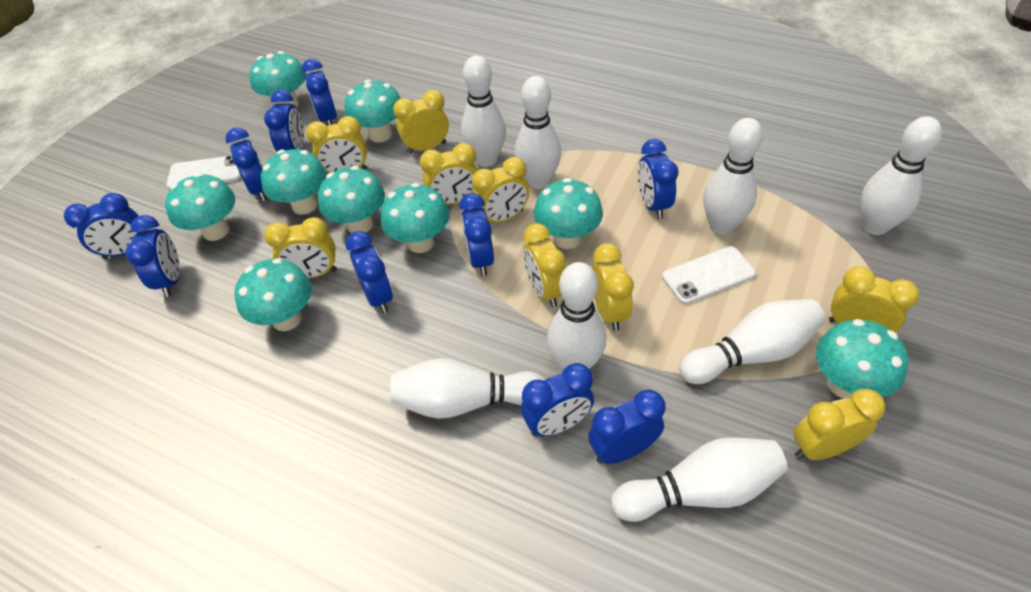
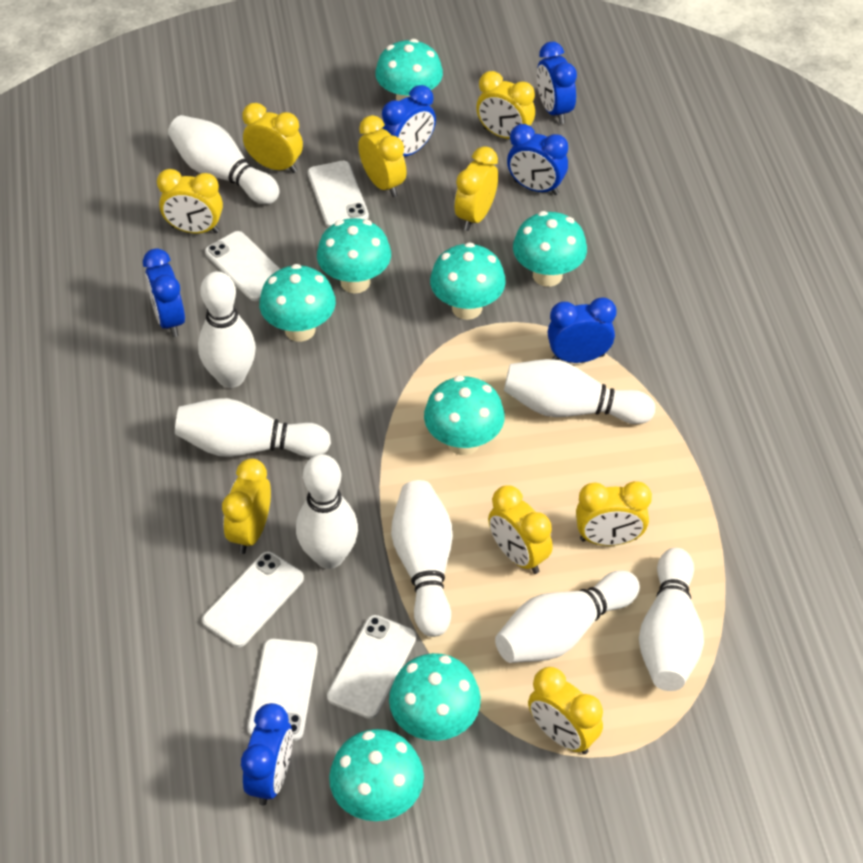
blue clock: 10 -> 6
turquoise mushroom: 9 -> 8
white phone: 2 -> 5

